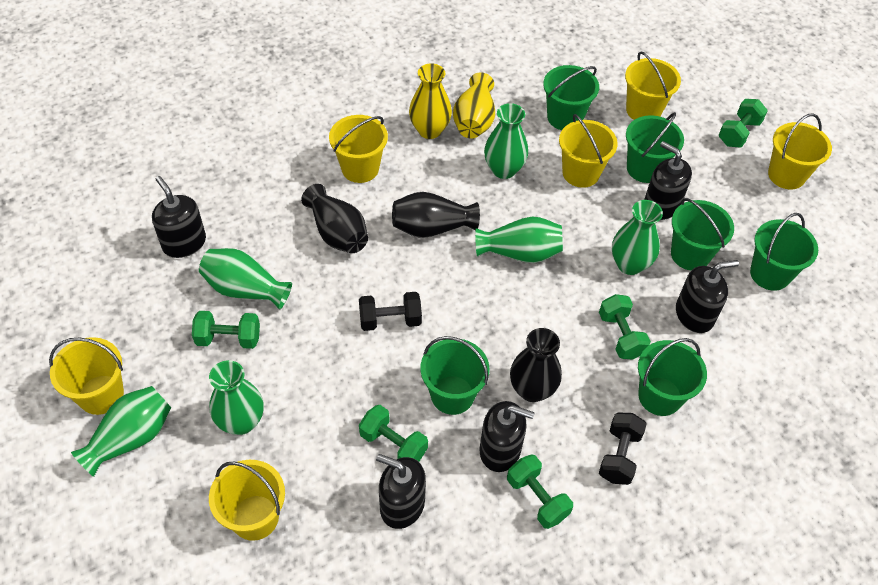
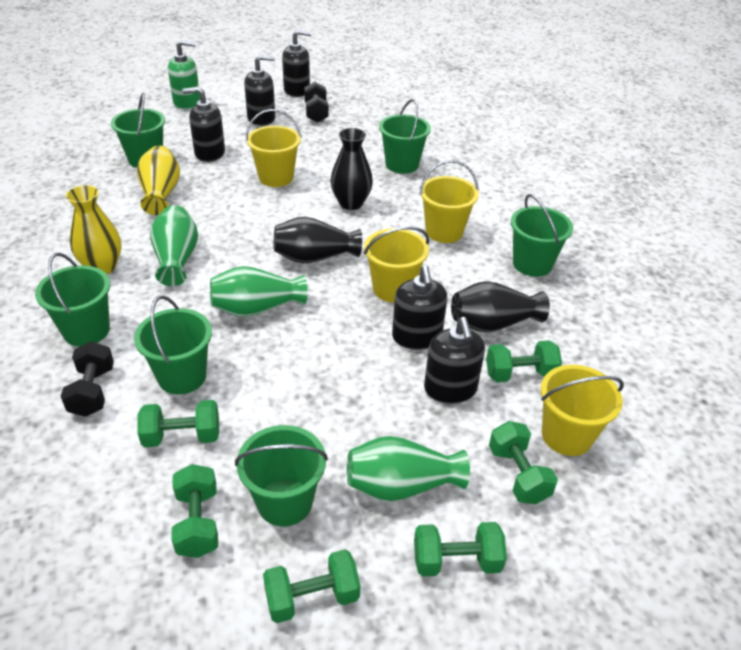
green dumbbell: 5 -> 6
green soap dispenser: 0 -> 1
green vase: 6 -> 3
yellow bucket: 6 -> 4

